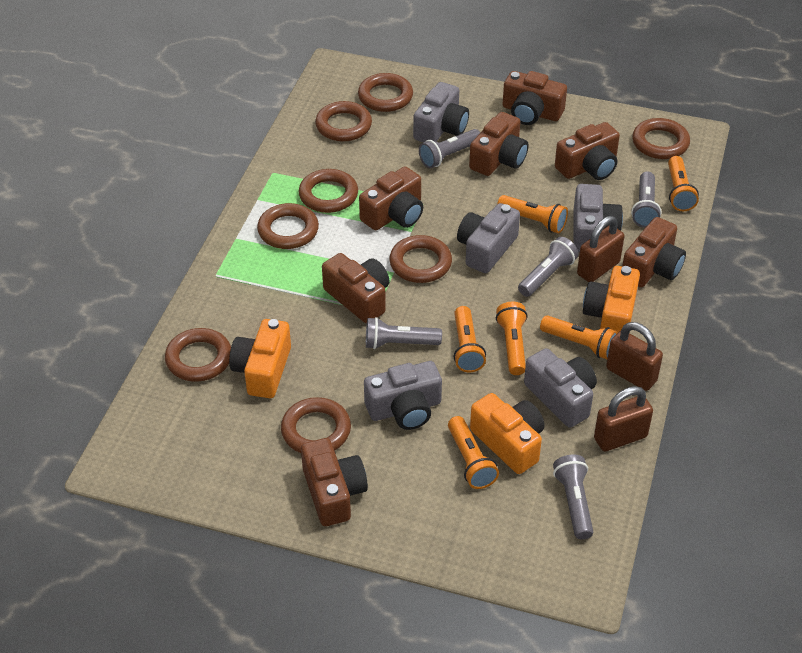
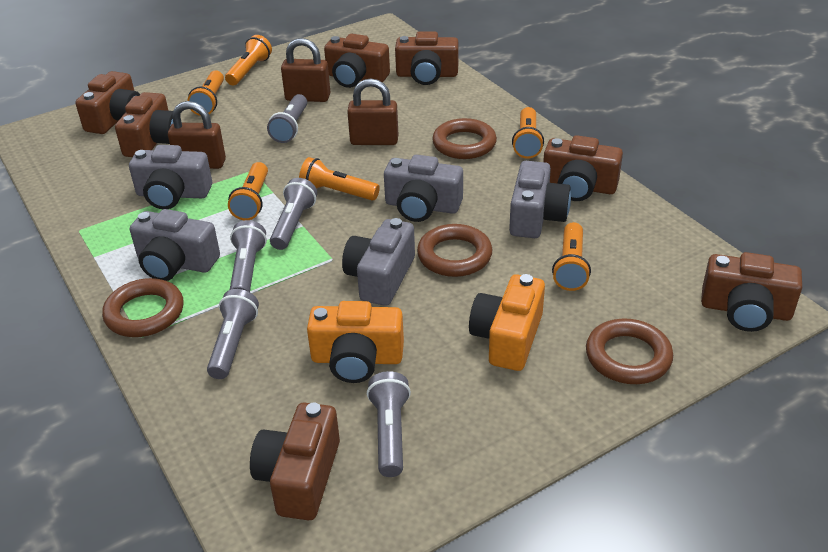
brown ring: 8 -> 4
orange camera: 3 -> 2

